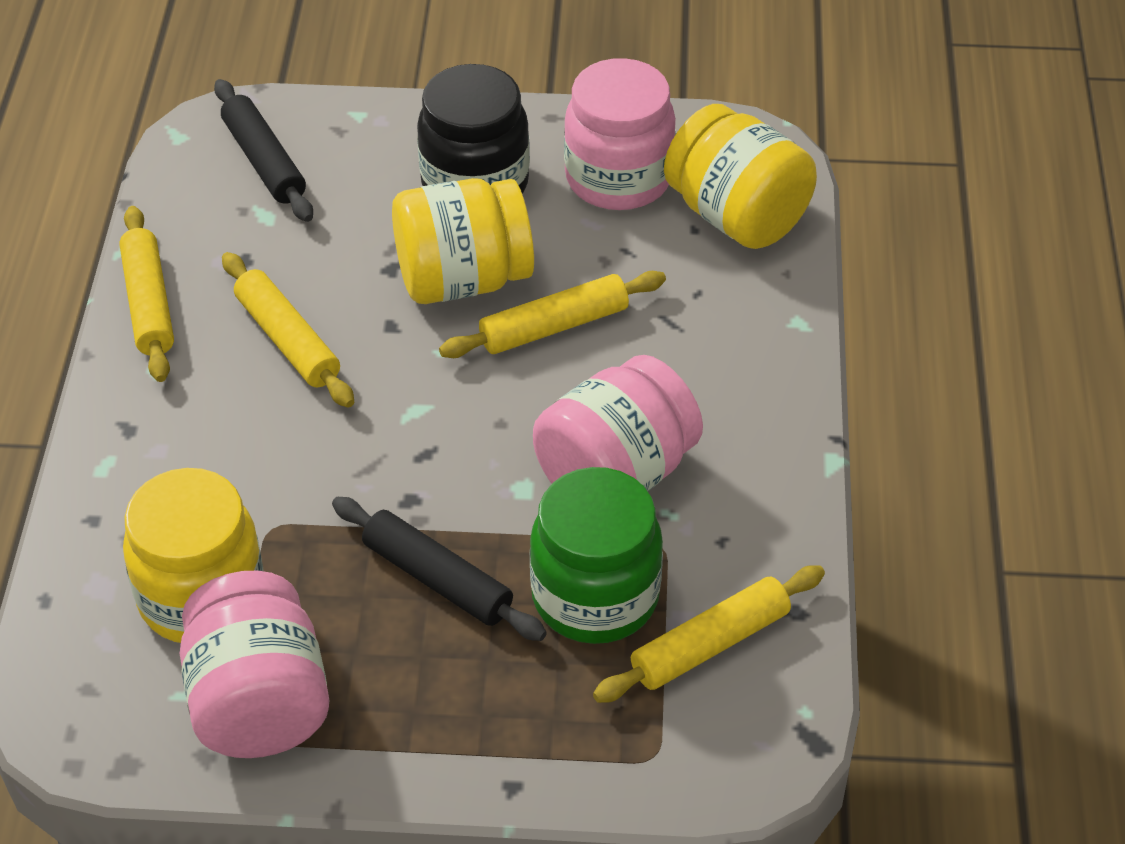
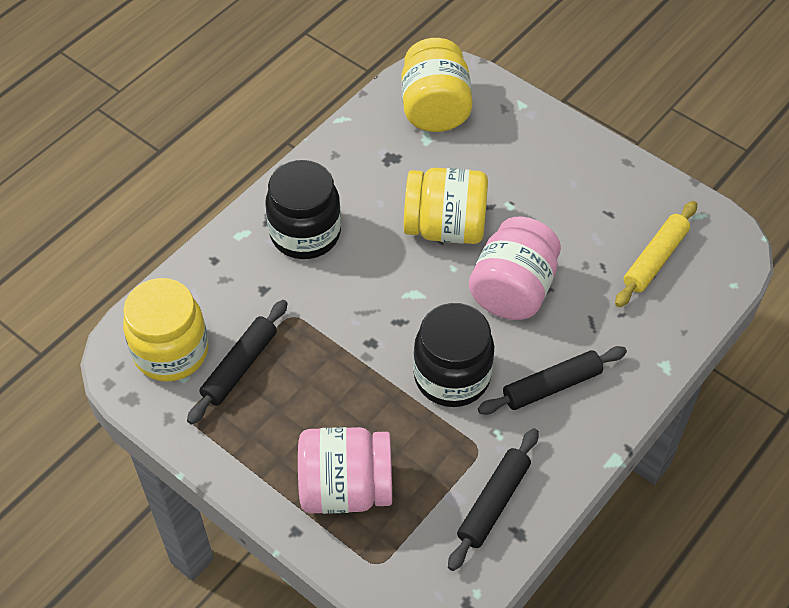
black jar: 1 -> 2
black rolling pin: 2 -> 3
green jar: 1 -> 0
pink jar: 3 -> 2
yellow rolling pin: 4 -> 1

